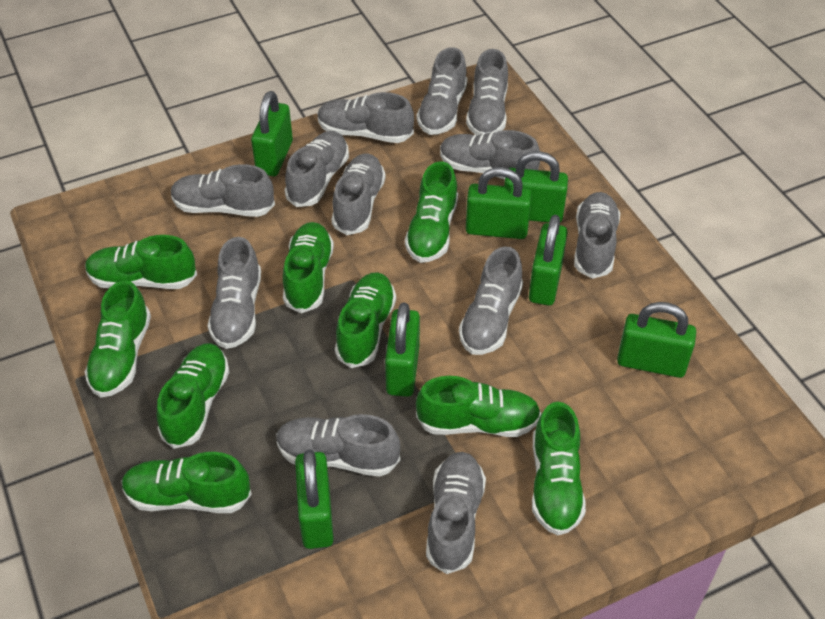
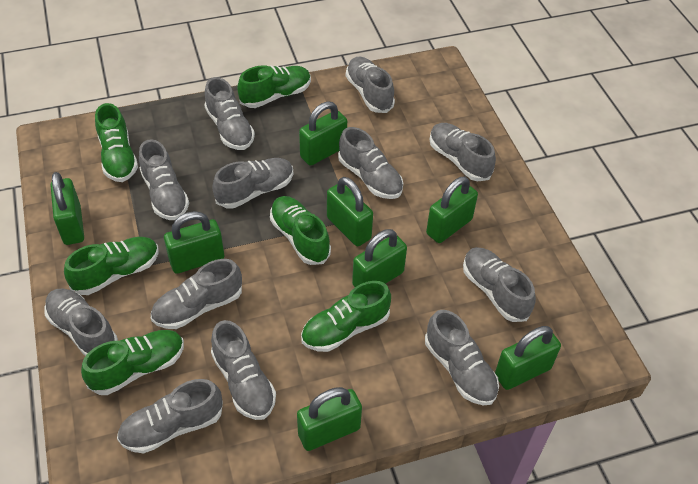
green padlock: 7 -> 8
green shoe: 9 -> 6

